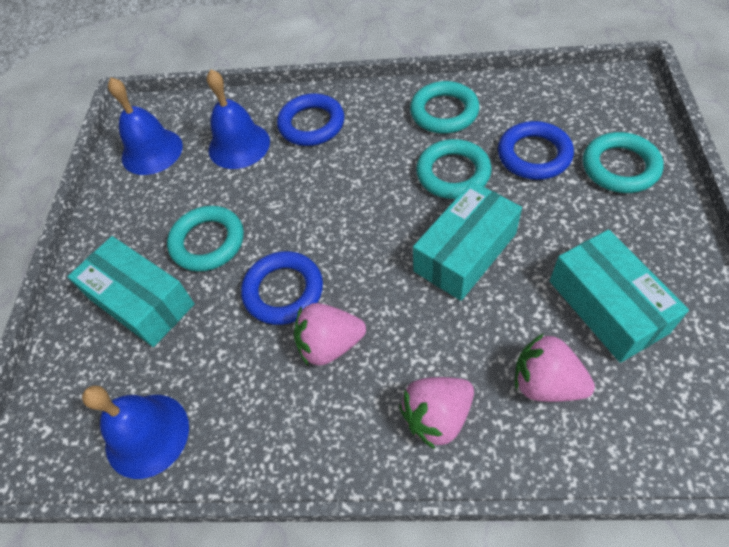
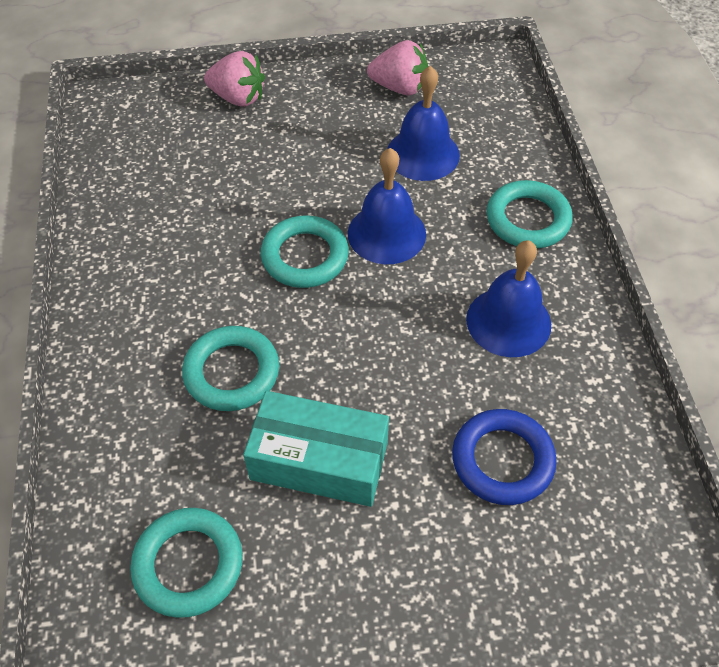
blue ring: 3 -> 1
pink strawberry: 3 -> 2
turquoise box: 3 -> 1

